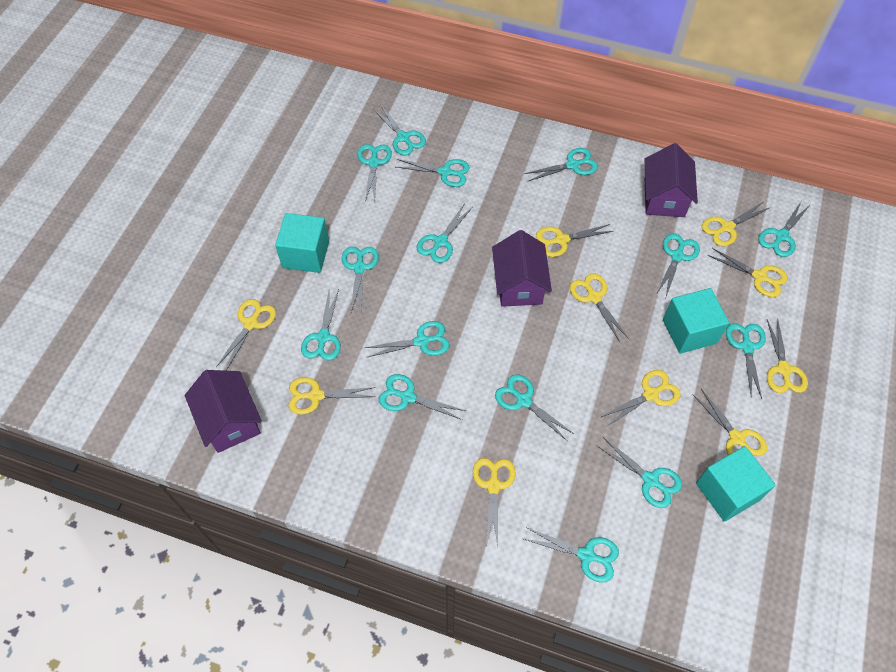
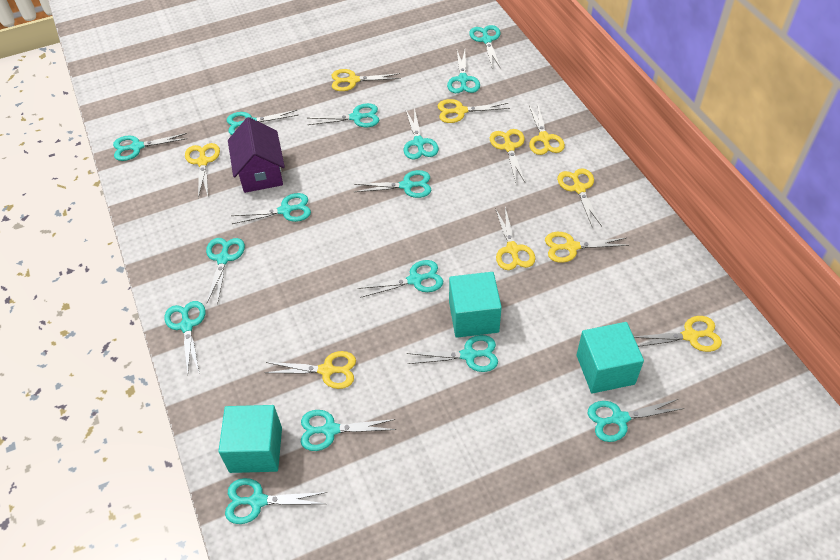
purple house: 3 -> 1

